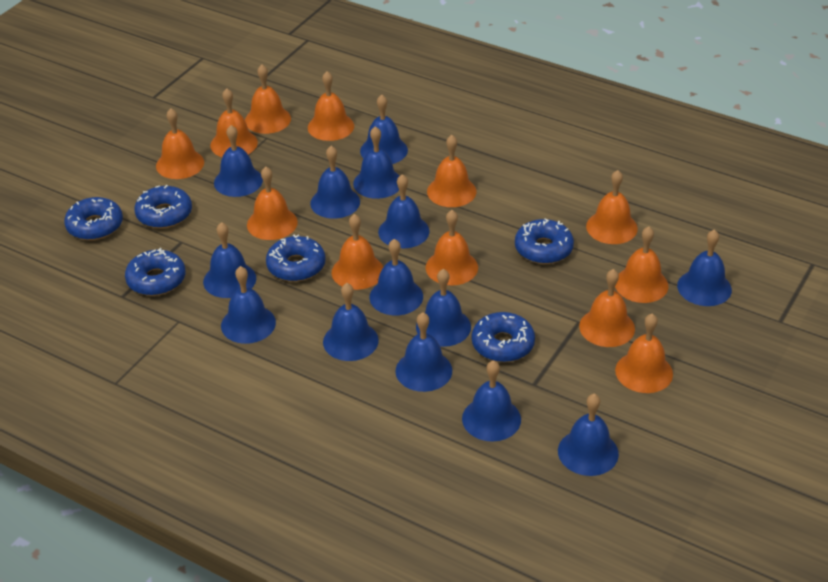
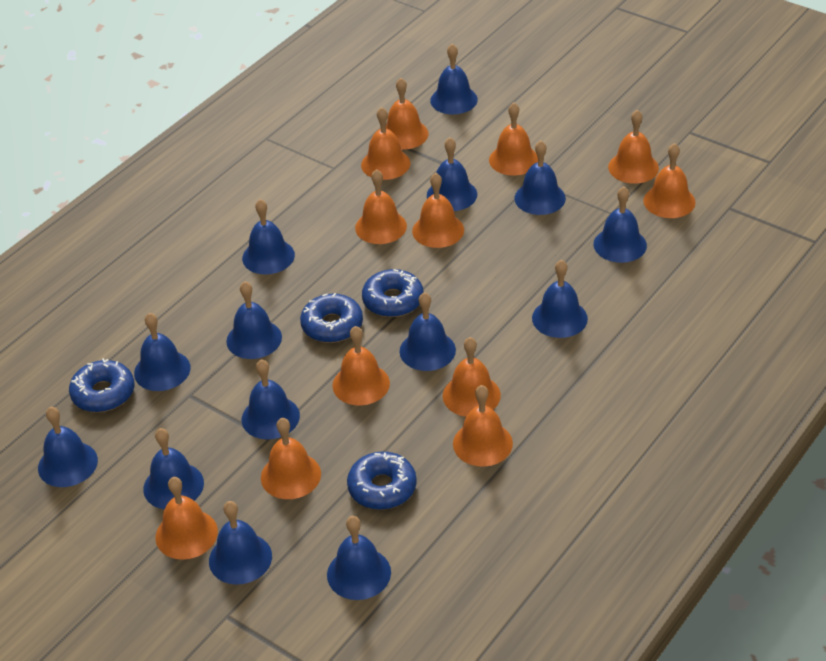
blue donut: 6 -> 4

